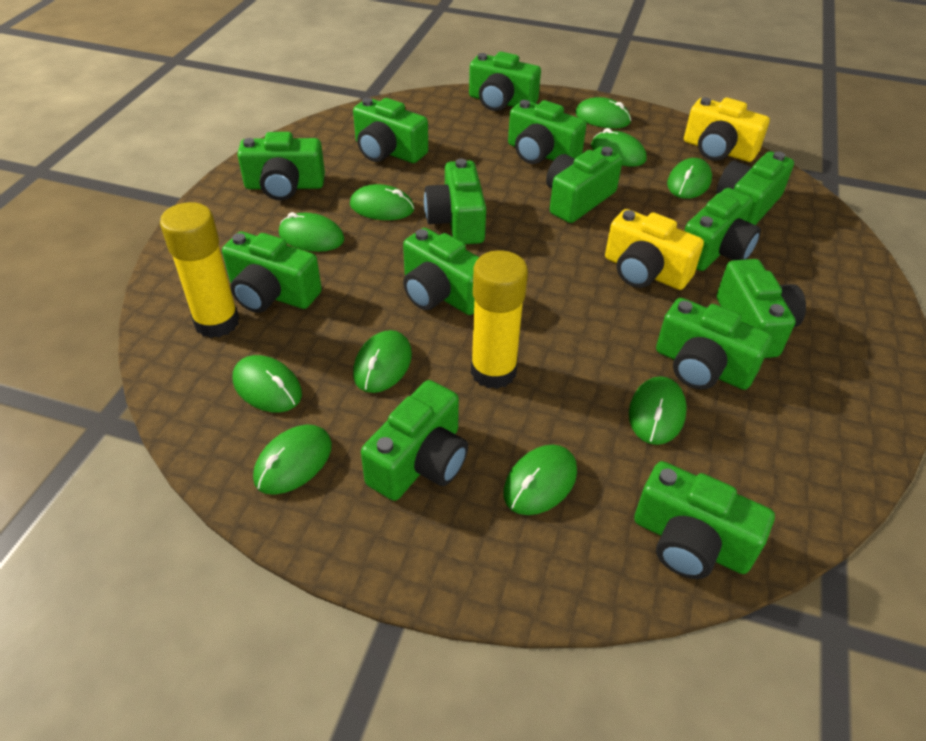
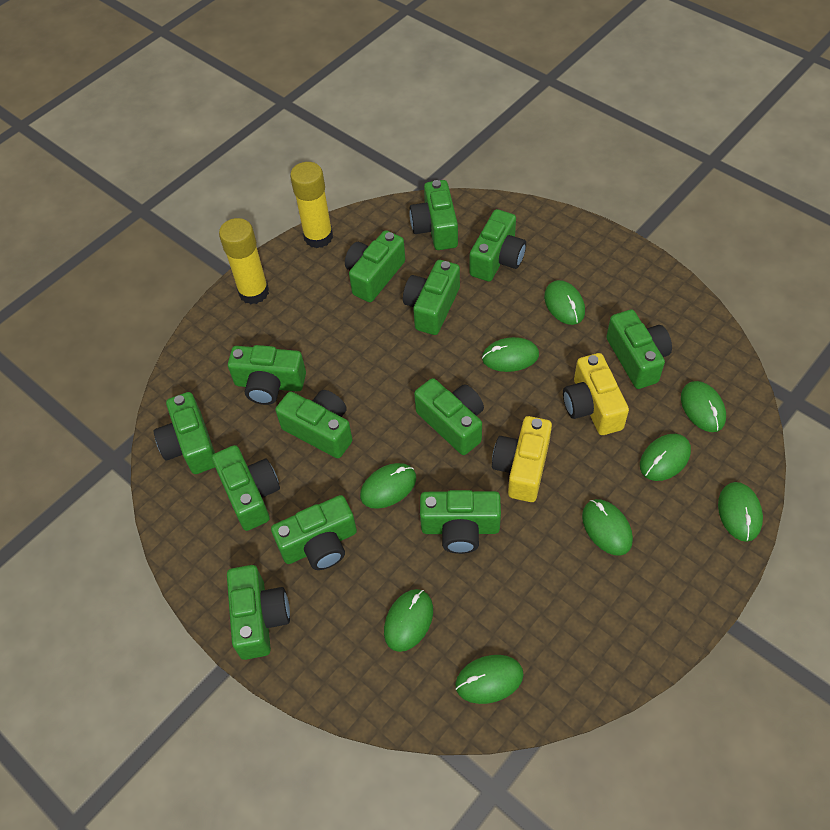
green camera: 14 -> 13
green mouse: 10 -> 9

